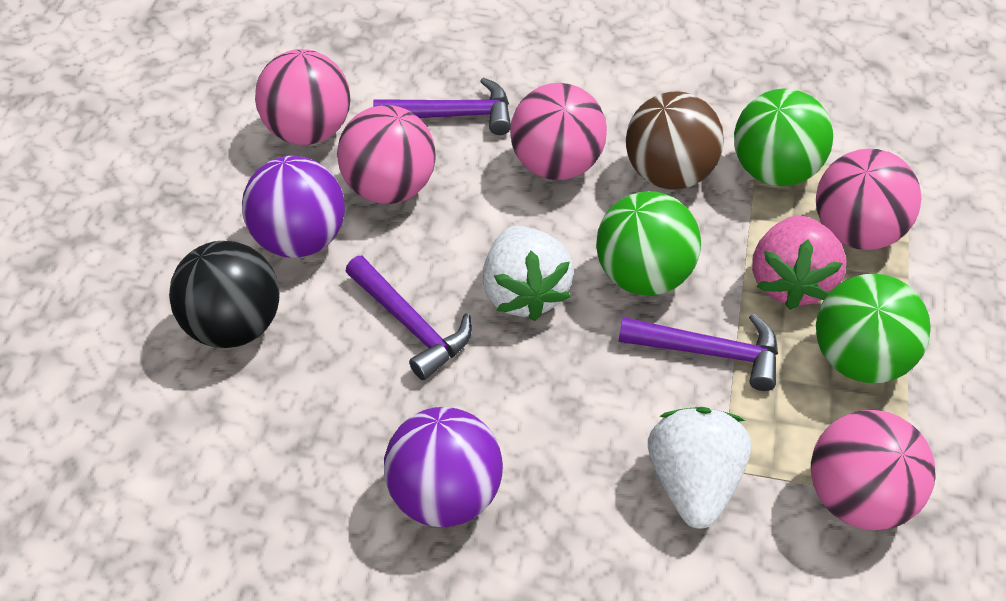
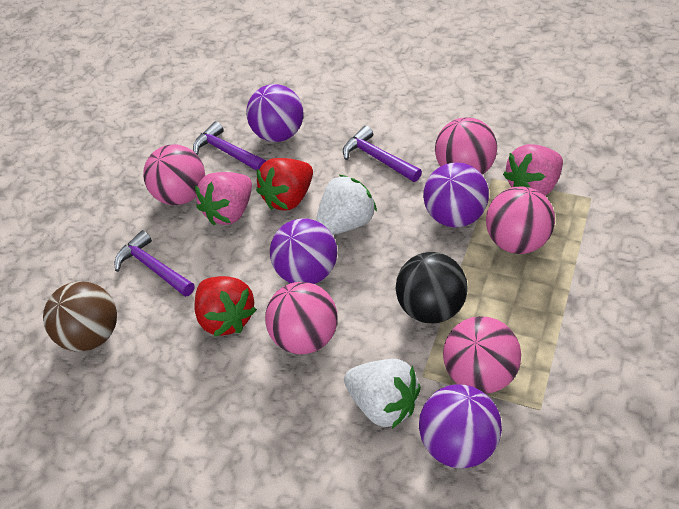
green ball: 3 -> 0
pink strawberry: 1 -> 2
purple ball: 2 -> 4
red strawberry: 0 -> 2

